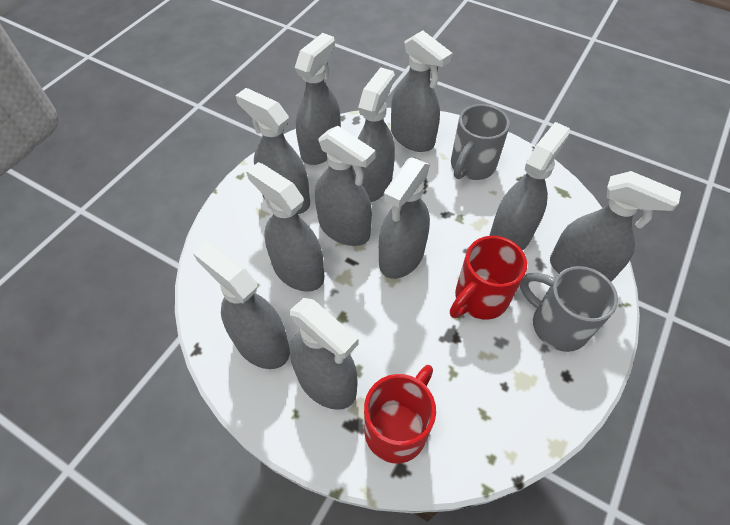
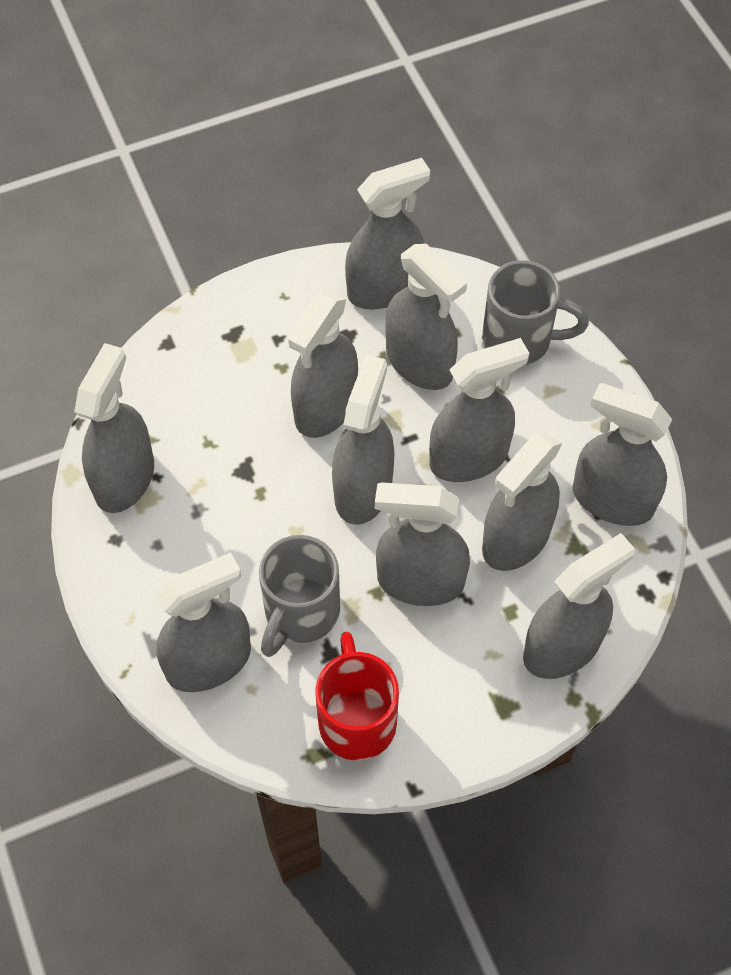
red mug: 2 -> 1

